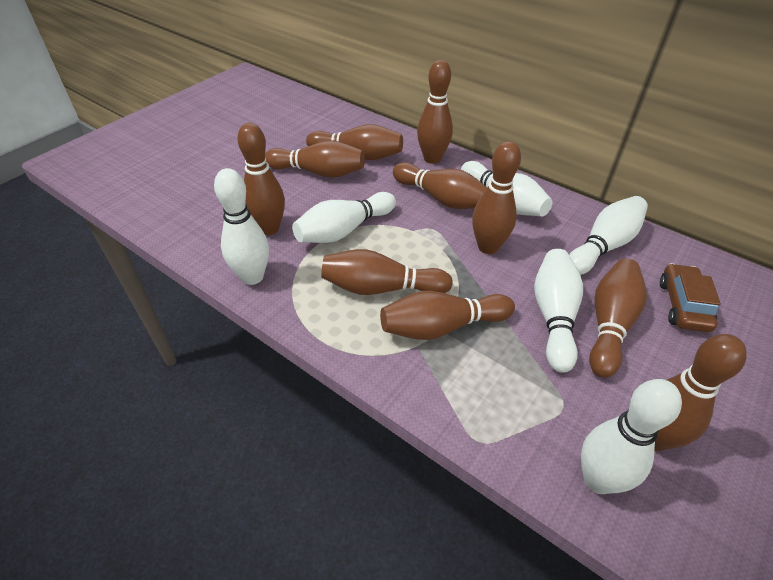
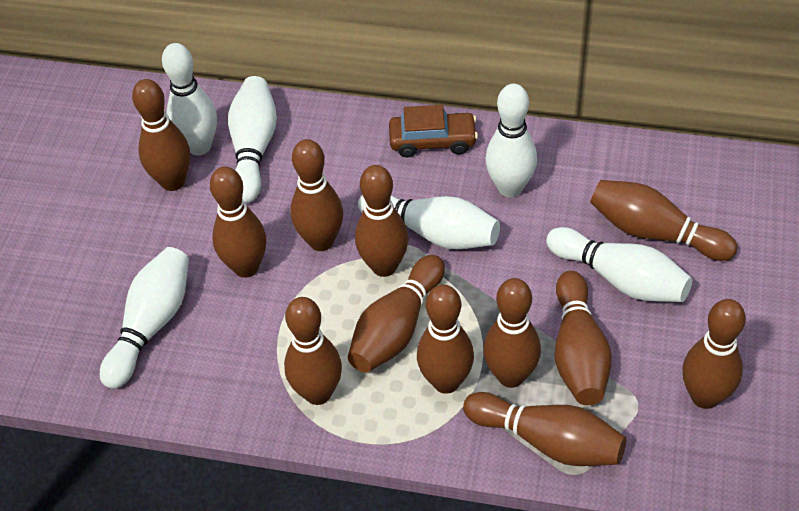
brown bowling pin: 10 -> 12

